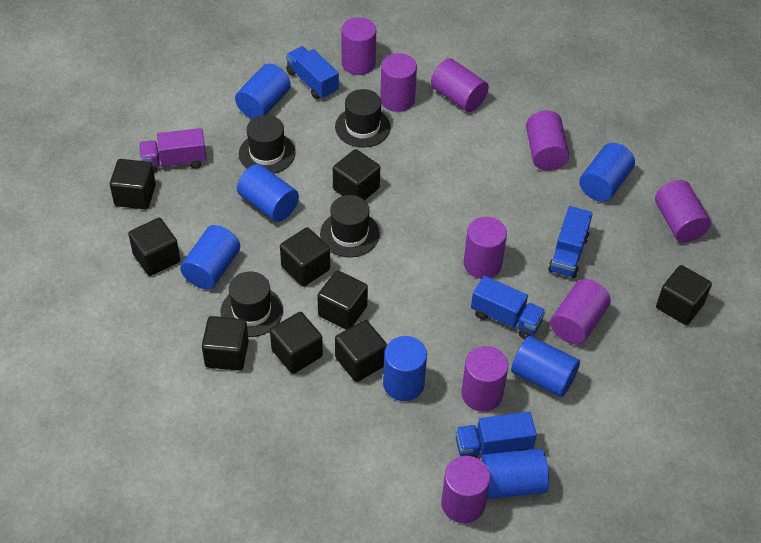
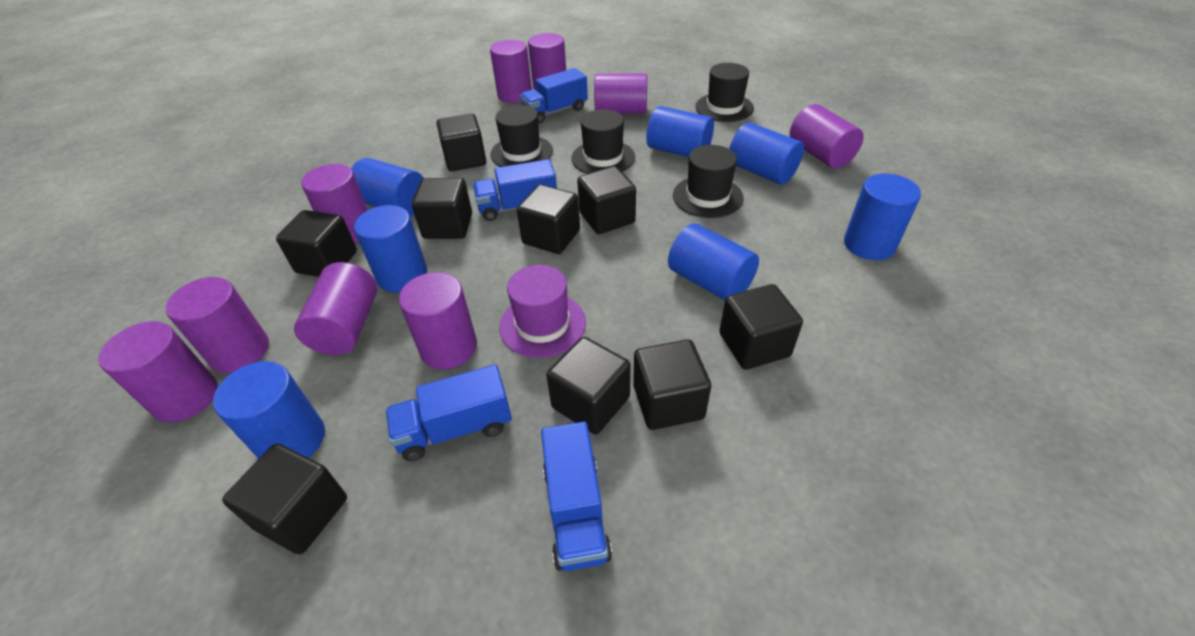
purple hat: 0 -> 1
purple truck: 1 -> 0

